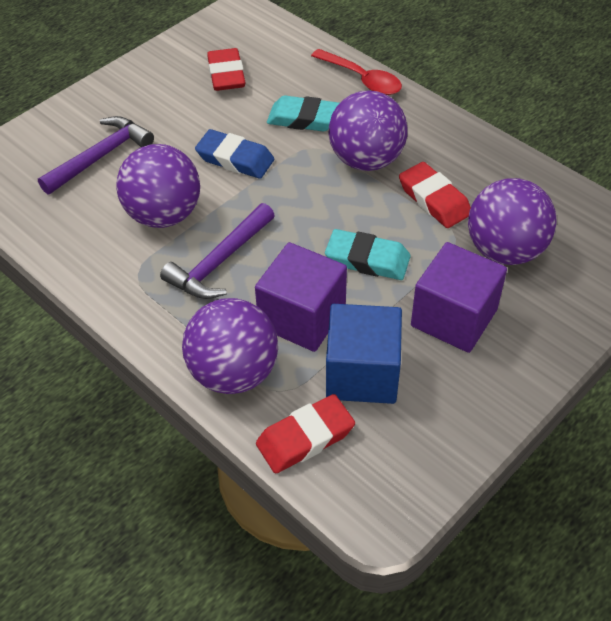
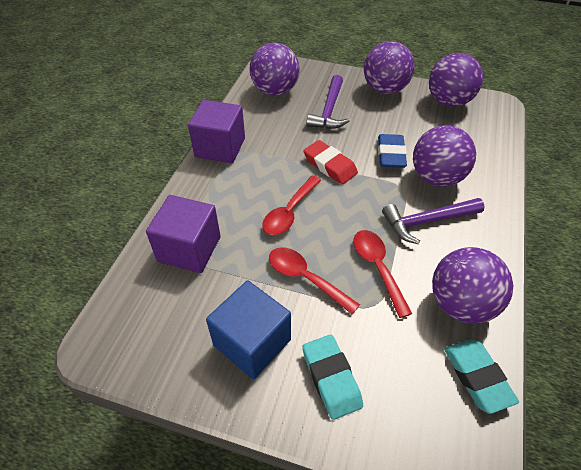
purple ball: 4 -> 5
red eraser: 3 -> 1
red spoon: 1 -> 3

